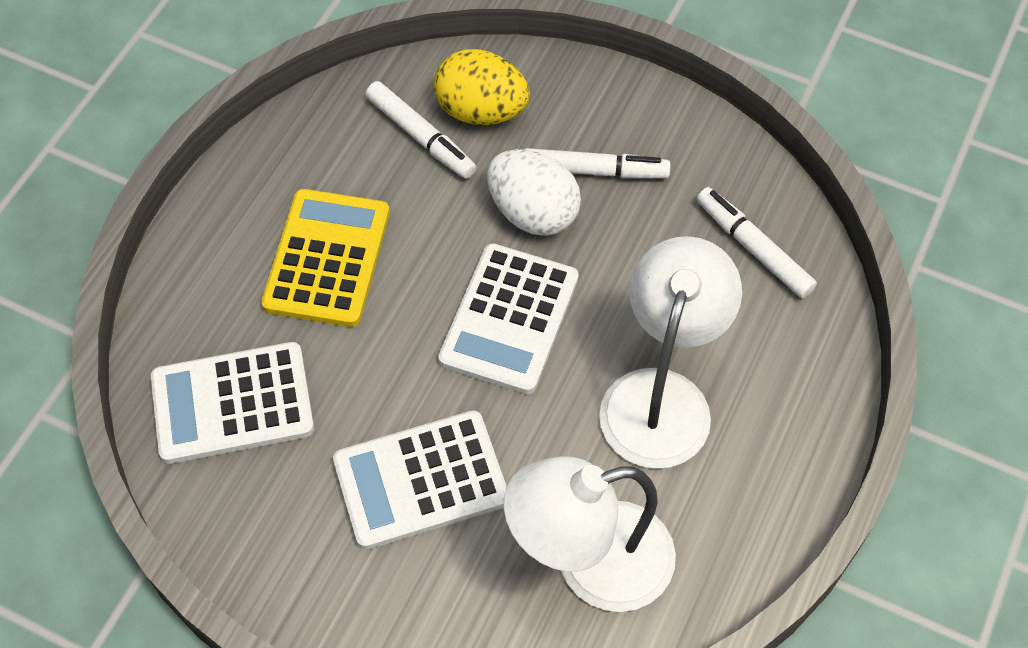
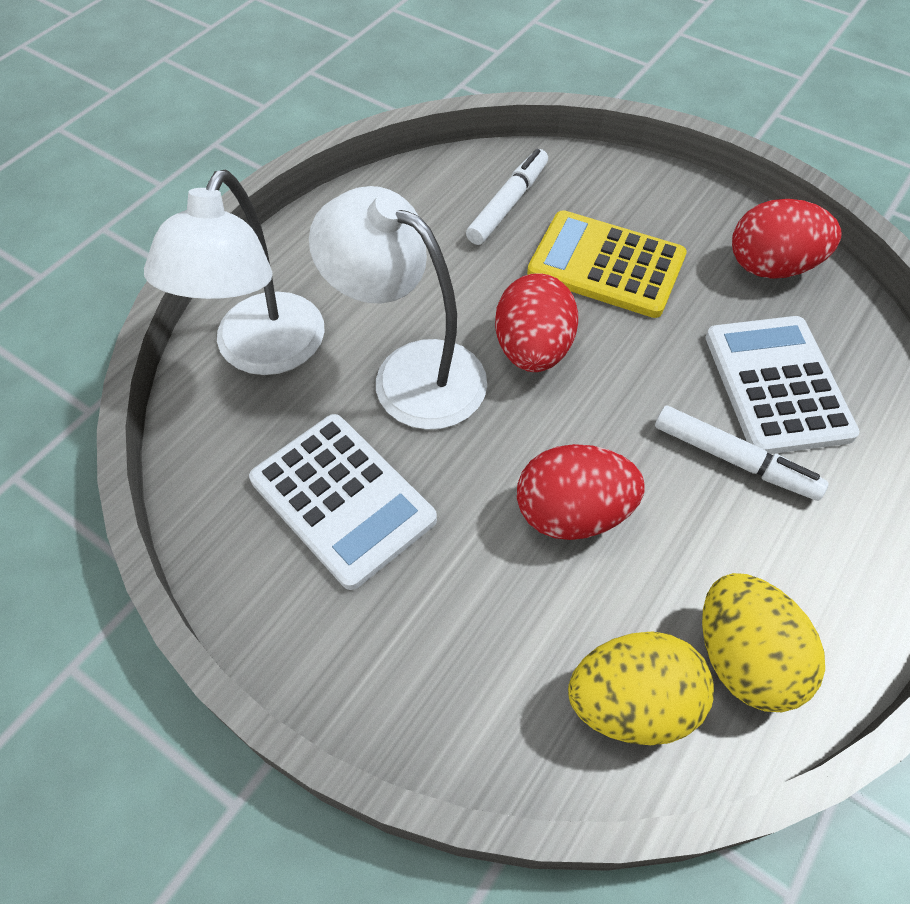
red egg: 0 -> 3
white calculator: 3 -> 2
white egg: 1 -> 0
white marker: 3 -> 2
yellow egg: 1 -> 2

